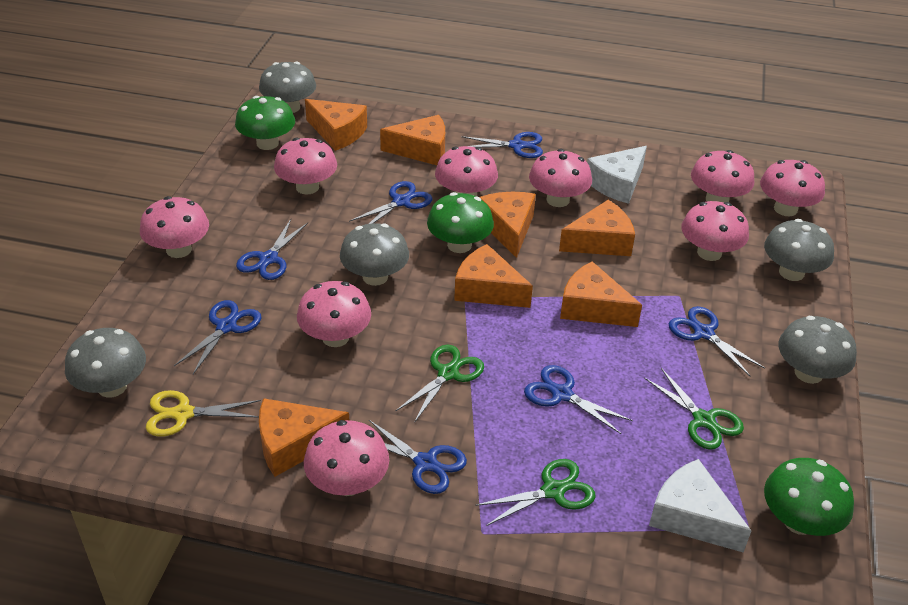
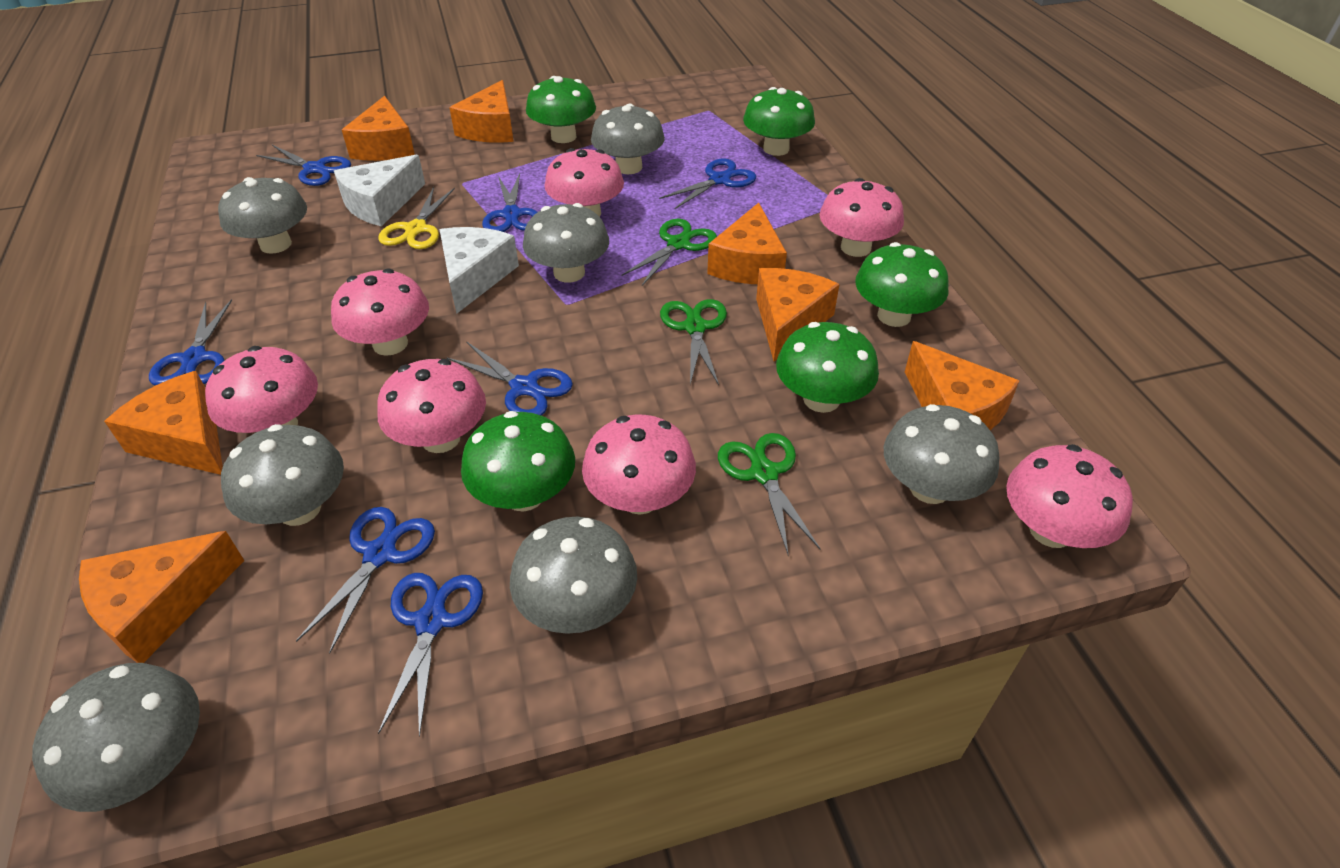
green mushroom: 3 -> 5
grey mushroom: 5 -> 7
pink mushroom: 9 -> 7

